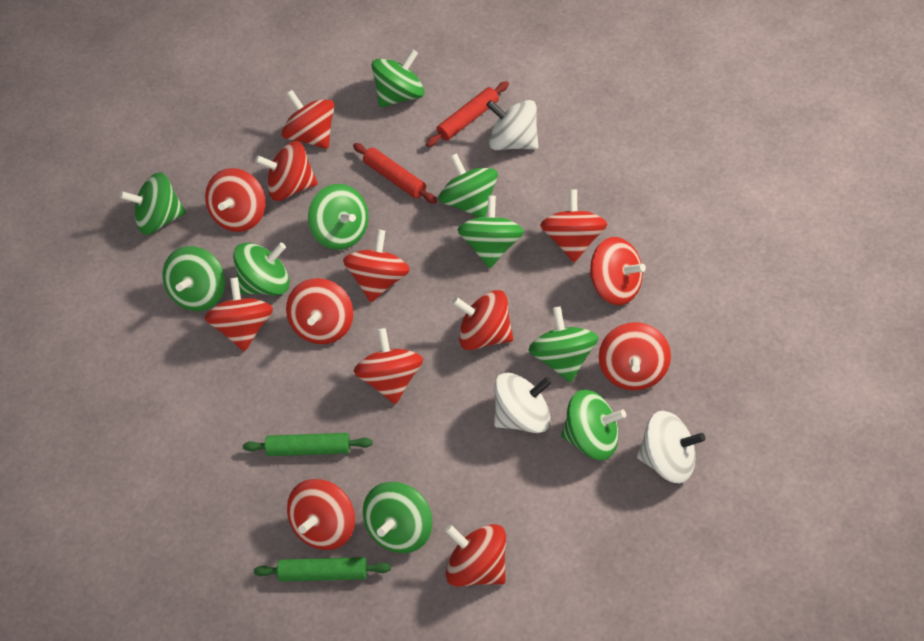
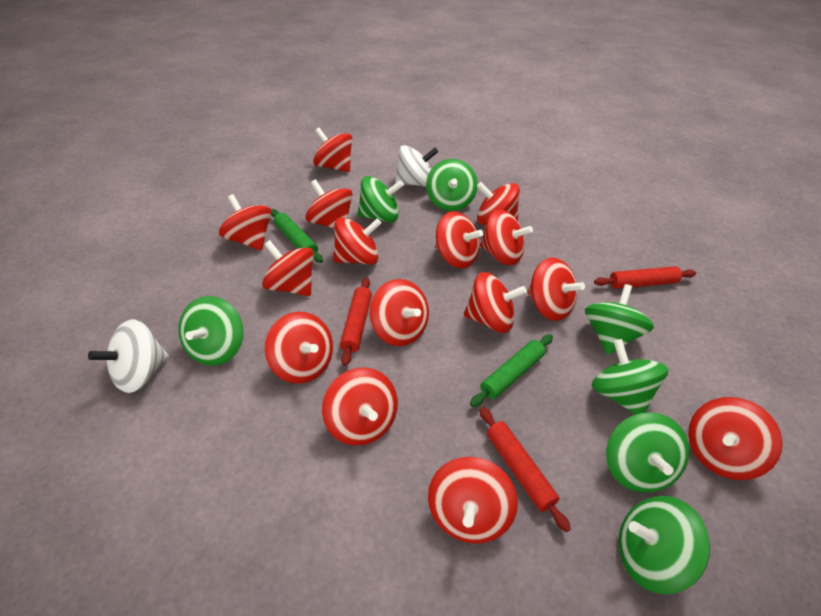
green spinning top: 10 -> 7
red rolling pin: 2 -> 3
red spinning top: 13 -> 15
white spinning top: 3 -> 2

